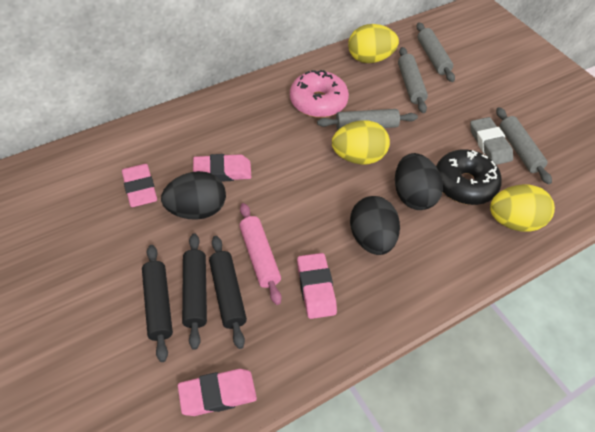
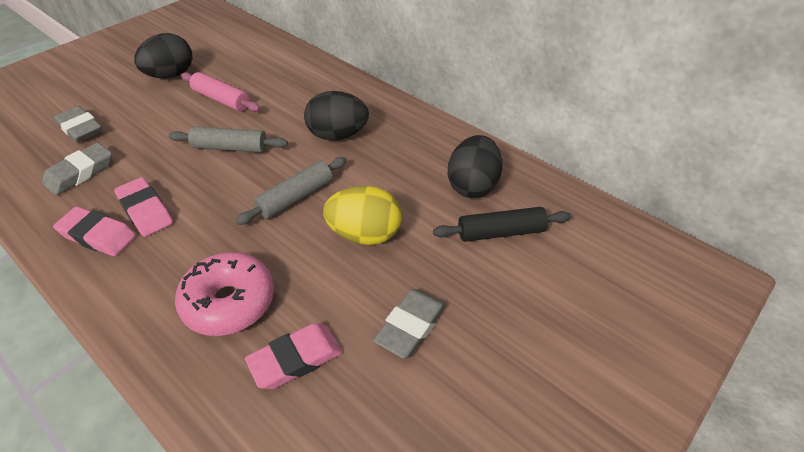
black donut: 1 -> 0
black rolling pin: 3 -> 1
grey eraser: 1 -> 3
grey rolling pin: 4 -> 2
pink eraser: 4 -> 3
yellow egg: 3 -> 1

